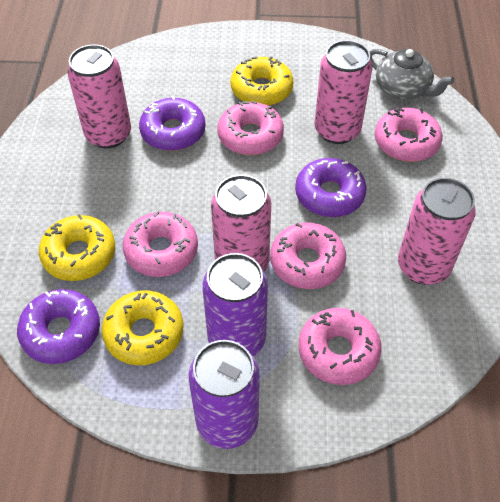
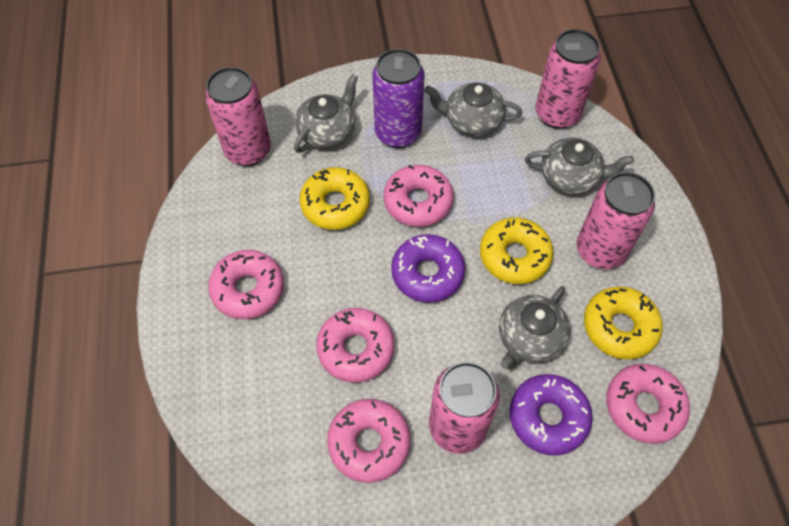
grey teapot: 1 -> 4
purple can: 2 -> 1
purple donut: 3 -> 2

